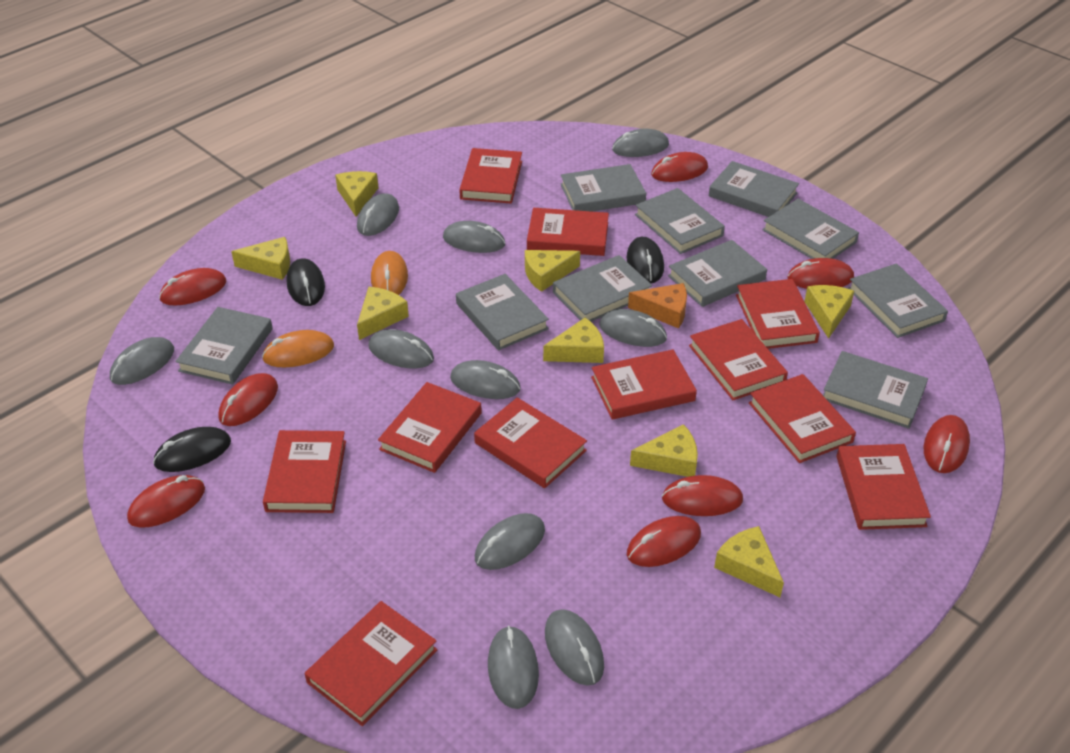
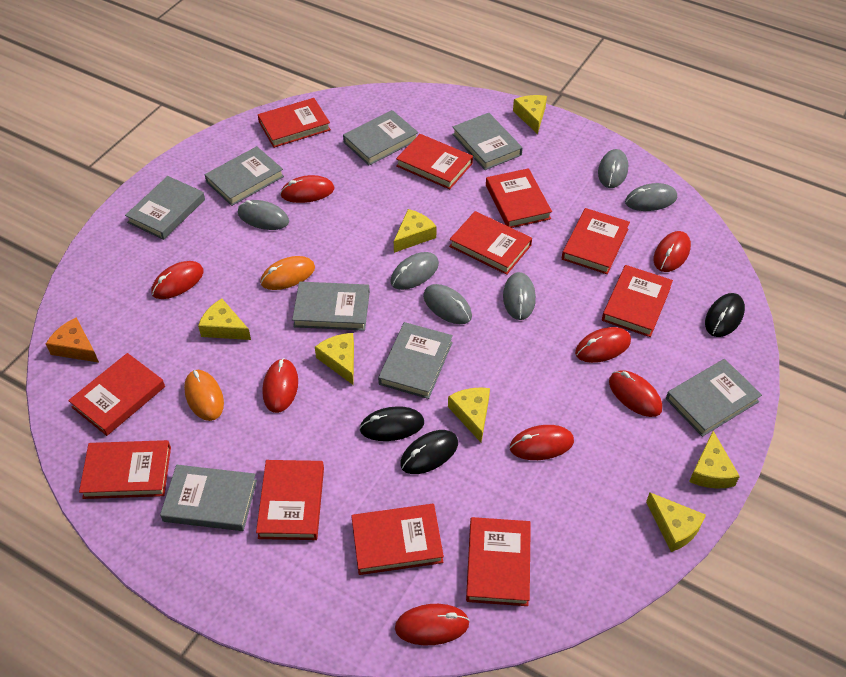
grey book: 10 -> 8
grey mouse: 10 -> 6
yellow cheese: 8 -> 7

